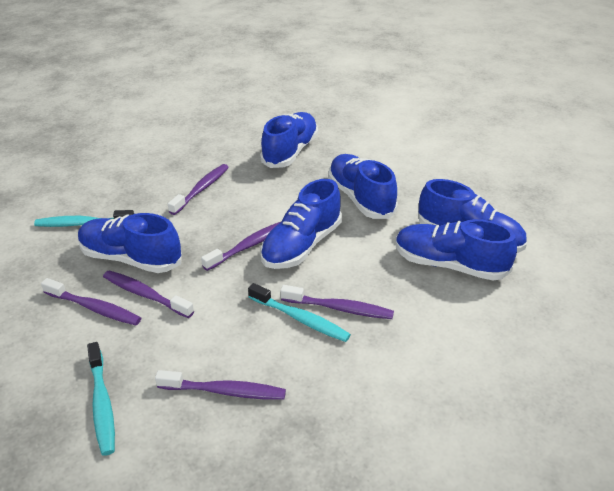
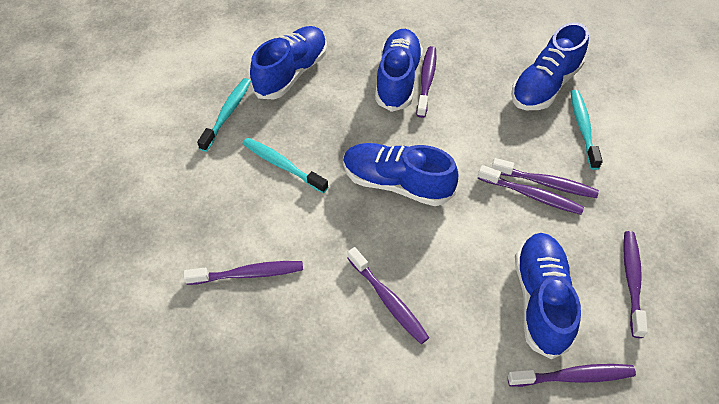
blue shoe: 6 -> 5
purple toothbrush: 6 -> 7

